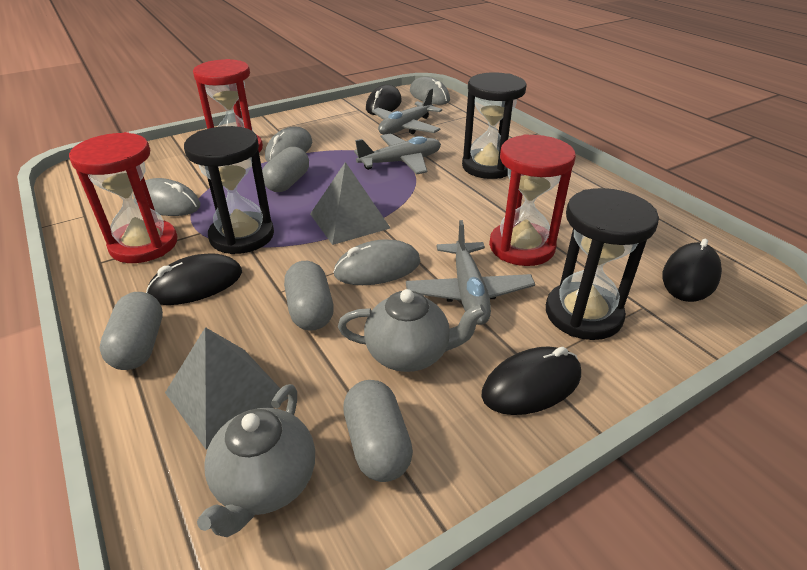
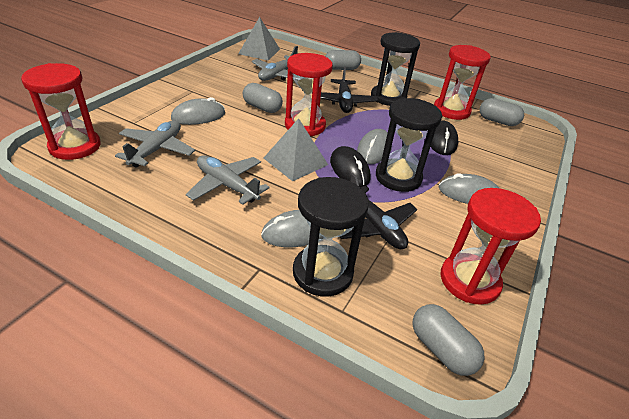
black mouse: 4 -> 2
black plane: 0 -> 2
grey teapot: 2 -> 0
red hourglass: 3 -> 4

